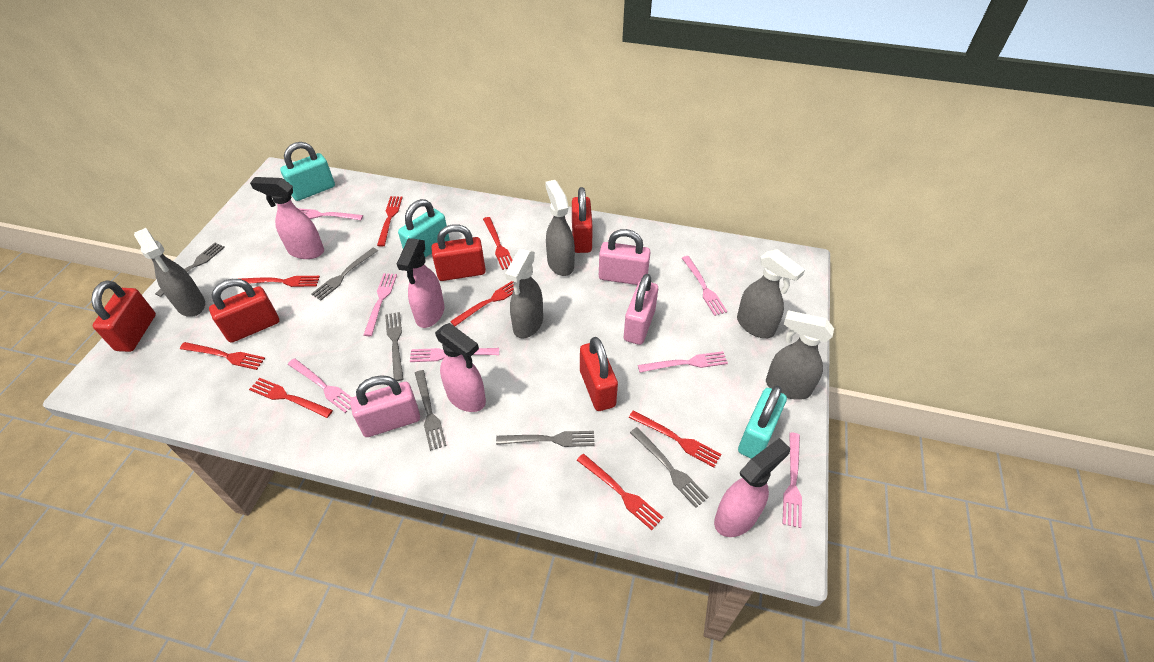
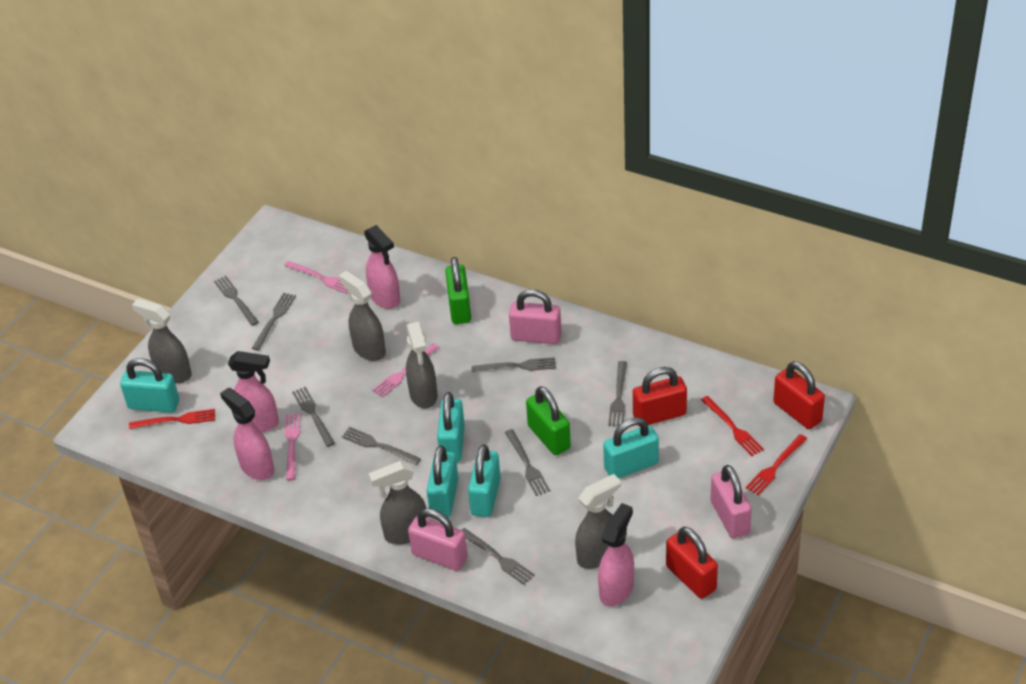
green padlock: 0 -> 2
grey fork: 6 -> 8
pink fork: 7 -> 3
red fork: 8 -> 3
red padlock: 5 -> 3
turquoise padlock: 3 -> 5

